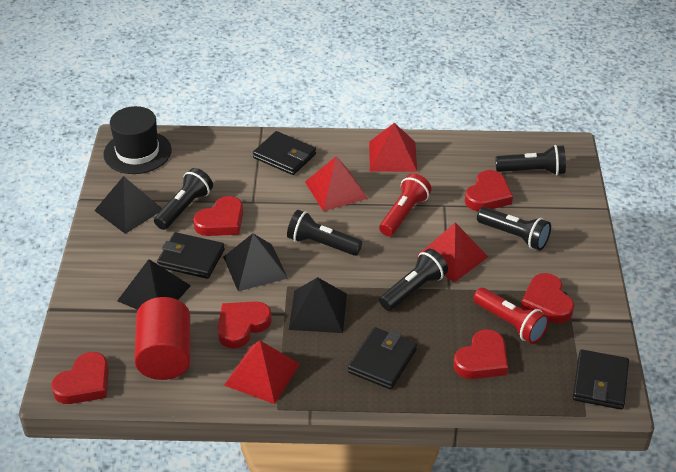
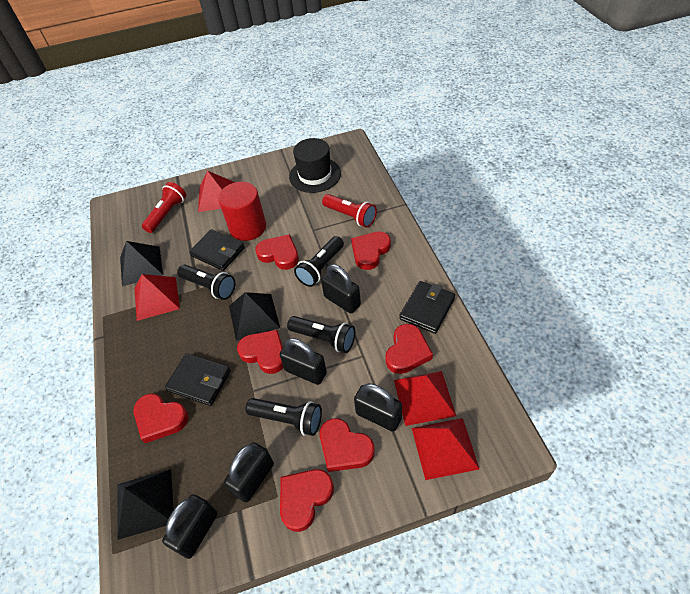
black flashlight: 5 -> 4
black padlock: 0 -> 5
black pyramid: 4 -> 3
black wallet: 4 -> 3
red heart: 6 -> 7

